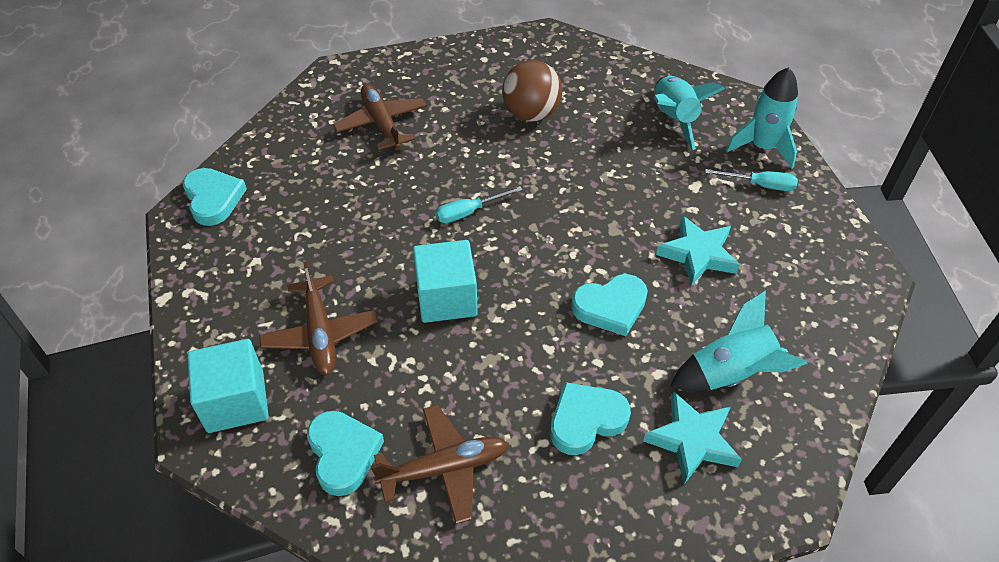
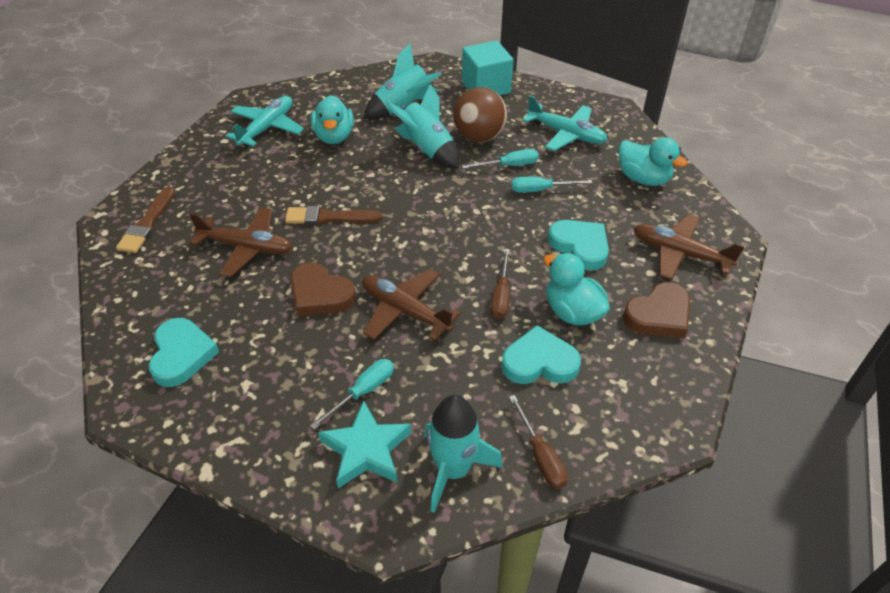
brown brush: 0 -> 2
brown heart: 0 -> 2
brown screwdriver: 0 -> 2
turquoise cube: 2 -> 1
turquoise duck: 0 -> 3
turquoise heart: 4 -> 3
turquoise plane: 0 -> 2
turquoise screwdriver: 2 -> 3
turquoise star: 2 -> 1

